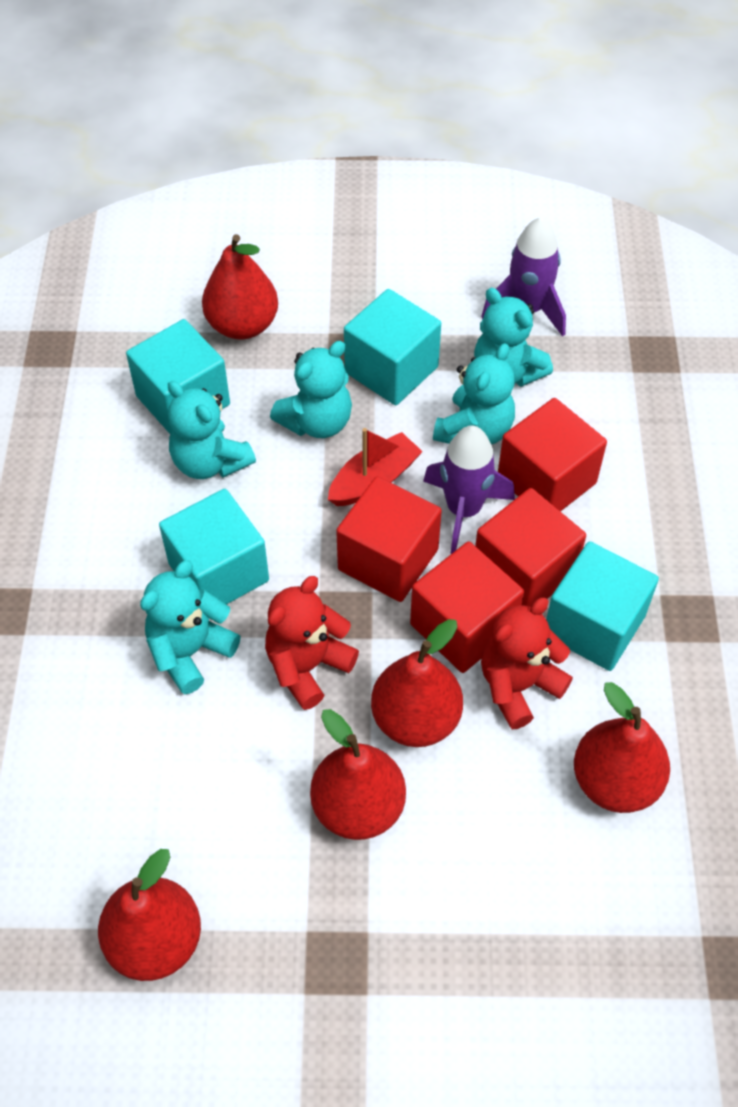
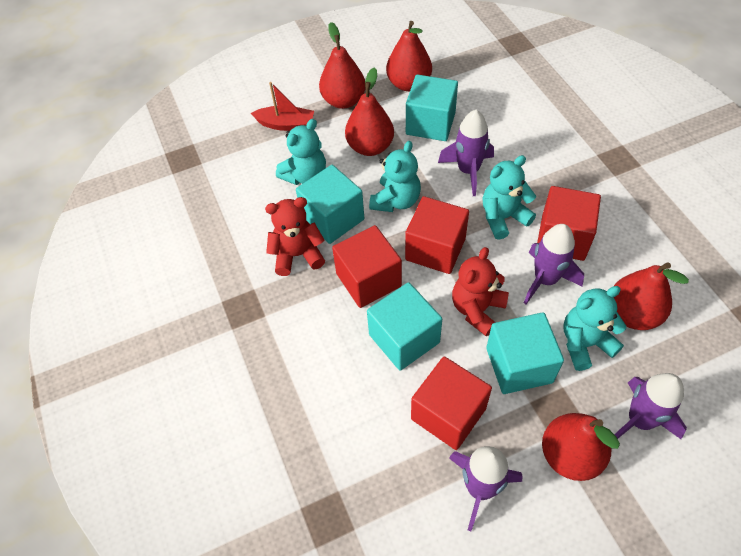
purple rocket: 2 -> 4
turquoise teddy bear: 5 -> 4

